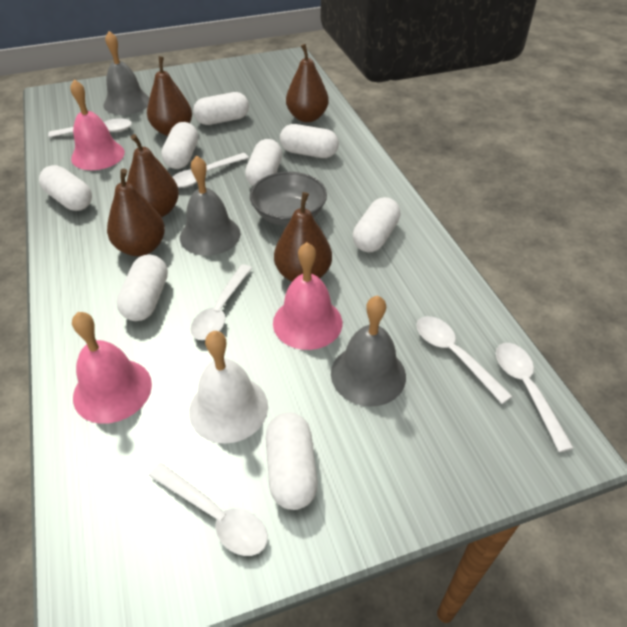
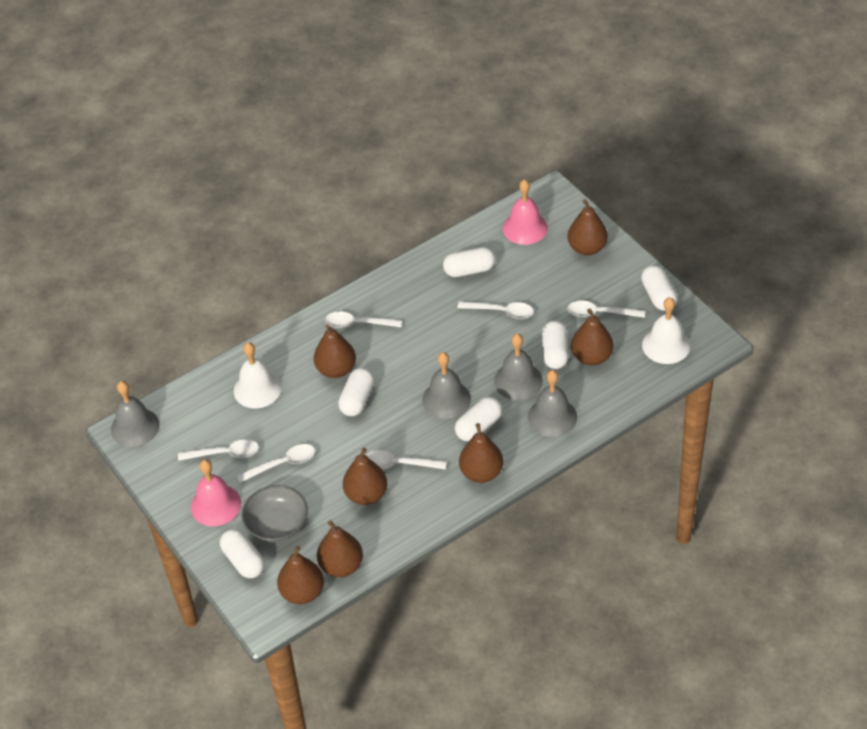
brown pear: 5 -> 7
grey bell: 3 -> 4
pink bell: 3 -> 2
white bell: 1 -> 2
white capsule: 8 -> 6

